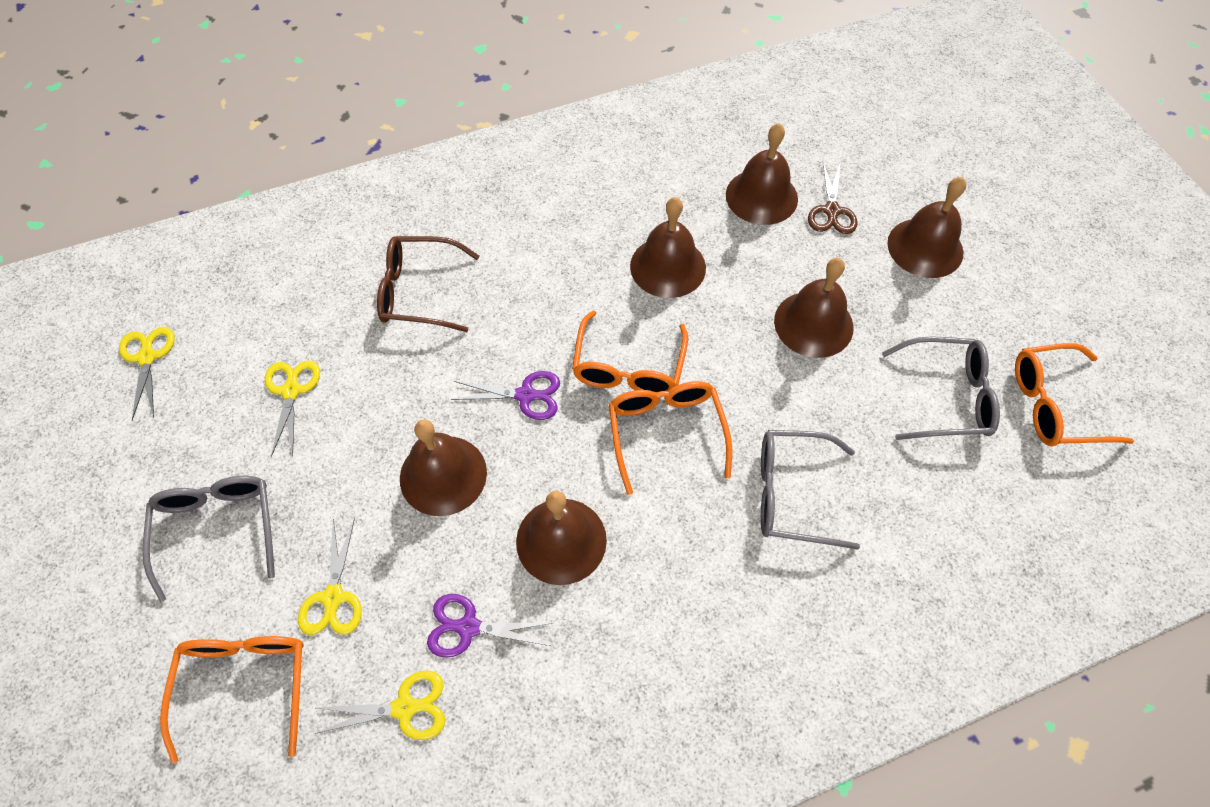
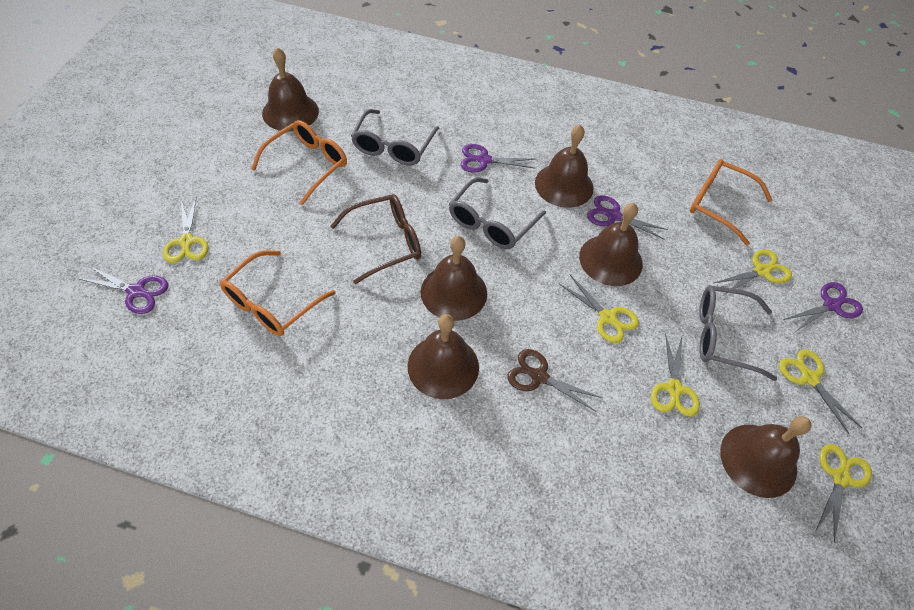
orange glasses: 4 -> 3
purple scissors: 2 -> 4
yellow scissors: 4 -> 6

